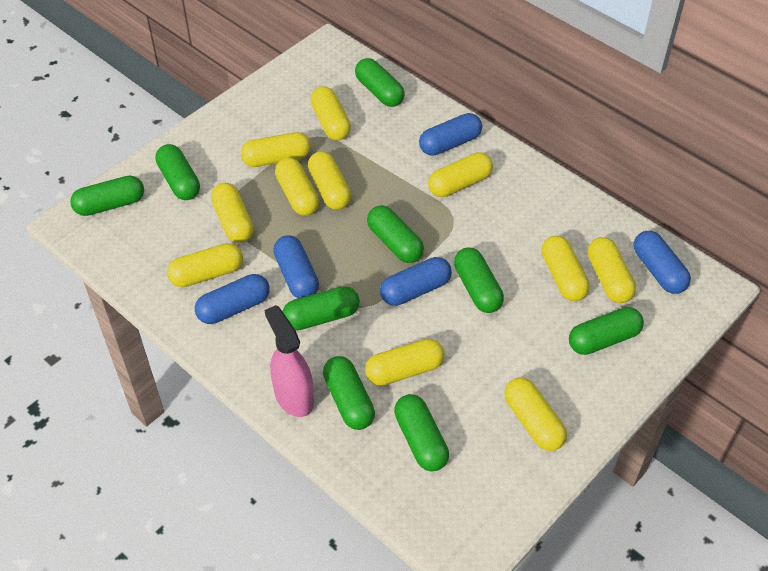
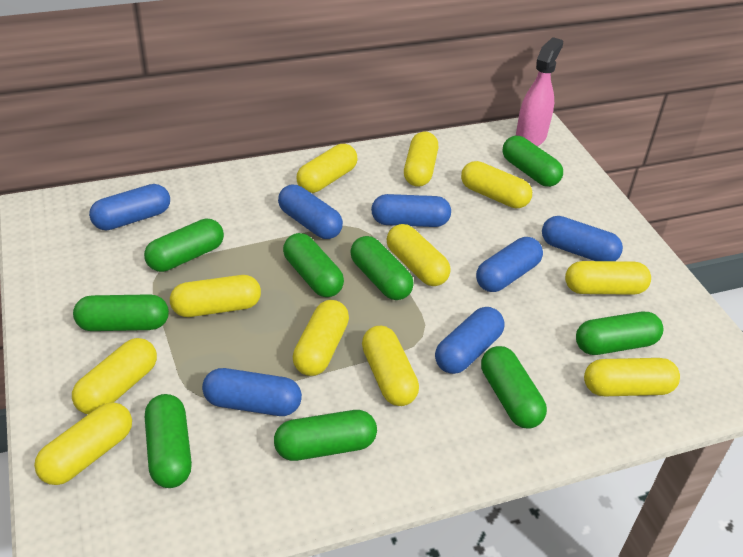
blue capsule: 5 -> 7

